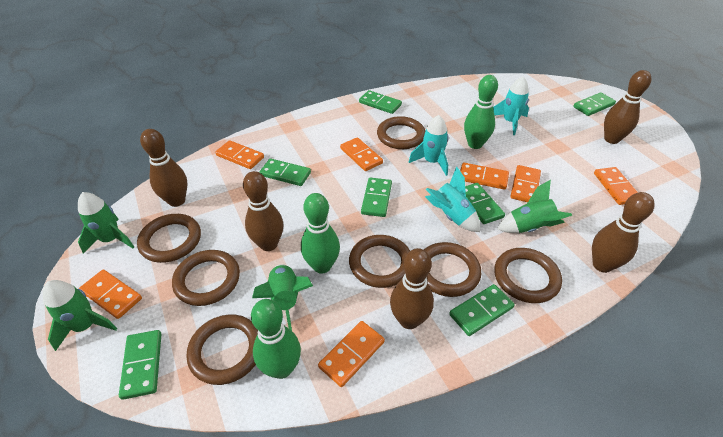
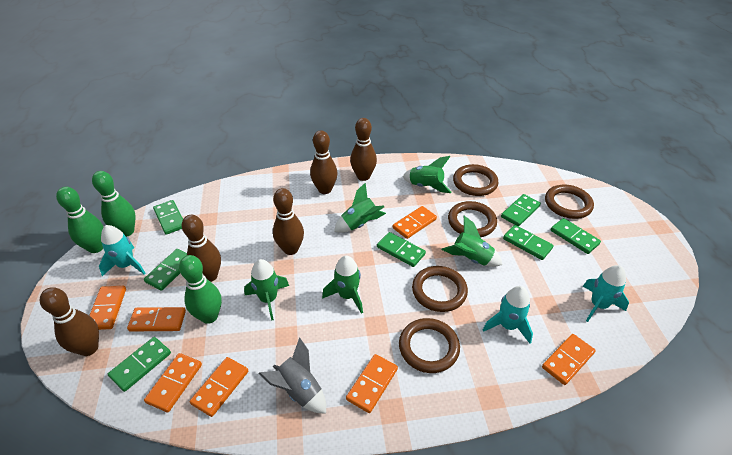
brown ring: 7 -> 5
green rocket: 4 -> 5
grey rocket: 0 -> 1

